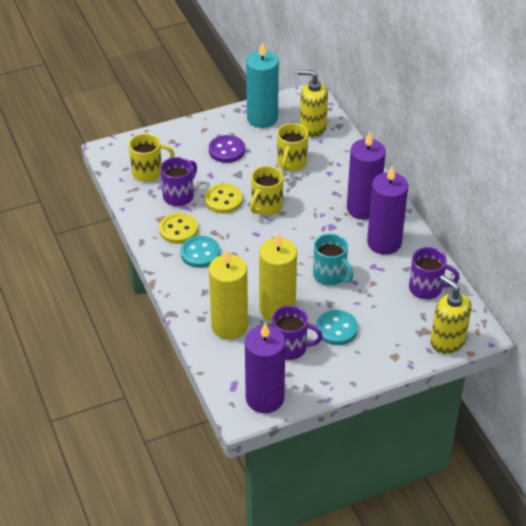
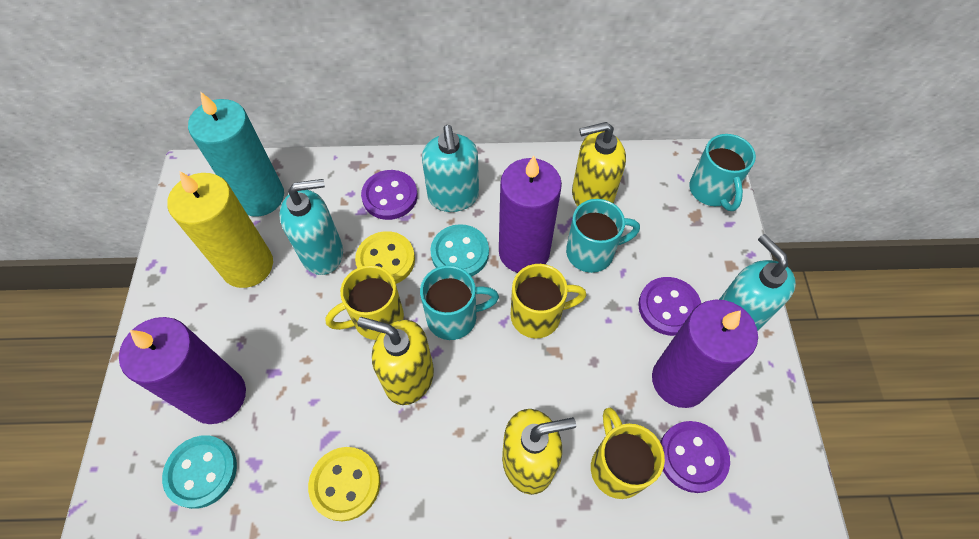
purple button: 1 -> 3
purple mug: 3 -> 0
turquoise mug: 1 -> 3
turquoise soap dispenser: 0 -> 3
yellow candle: 2 -> 1
yellow soap dispenser: 2 -> 3

